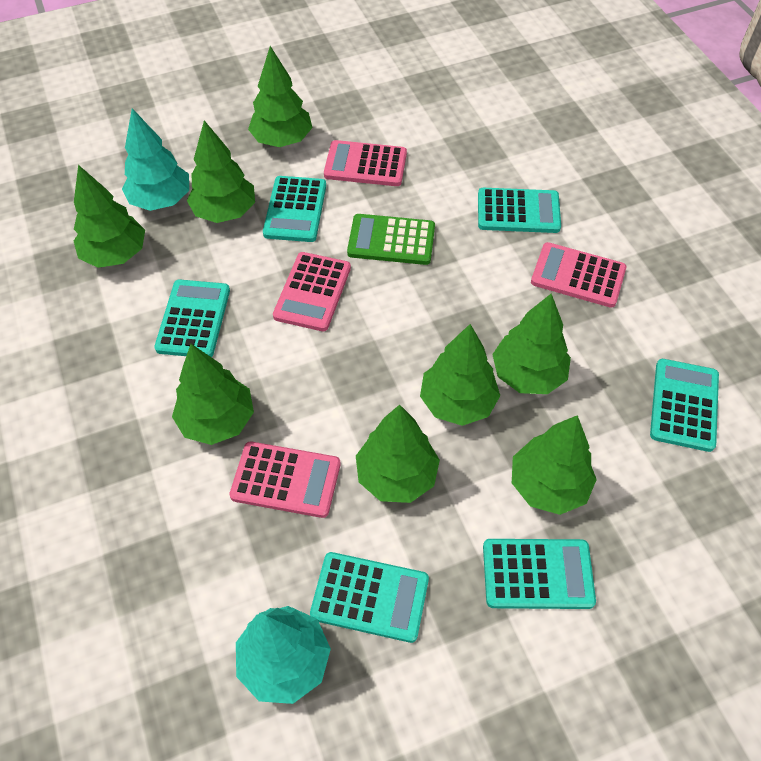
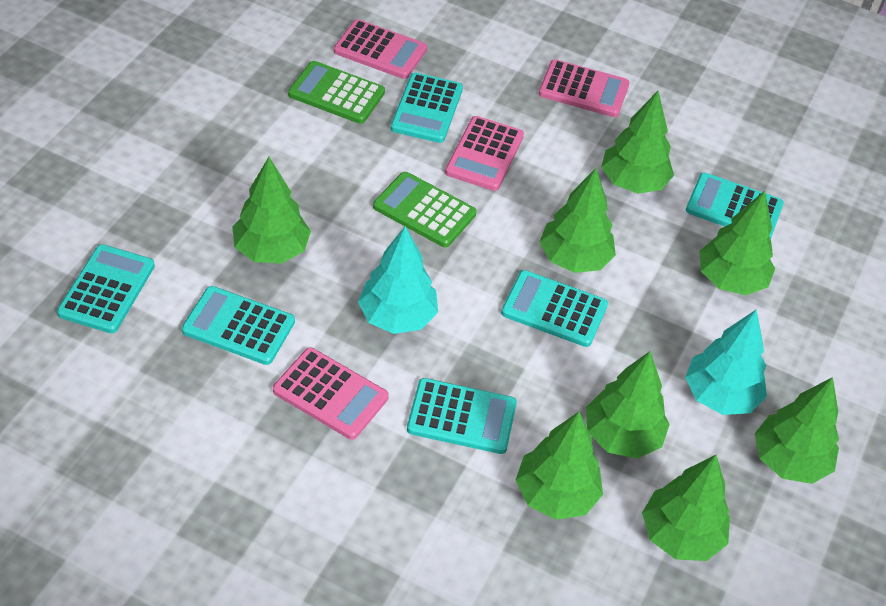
green calculator: 1 -> 2

